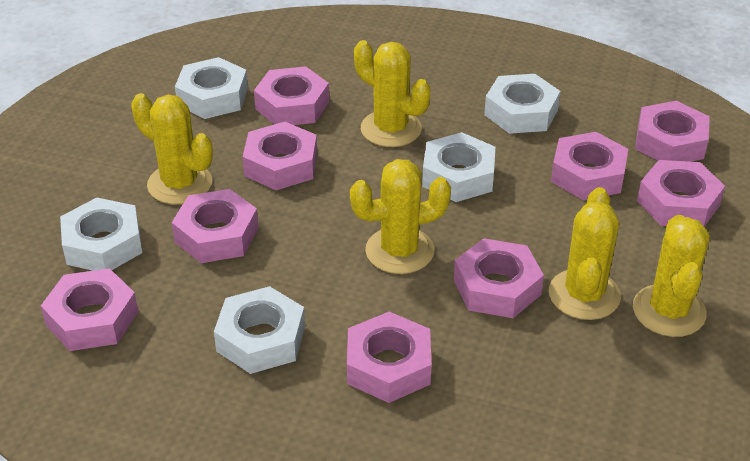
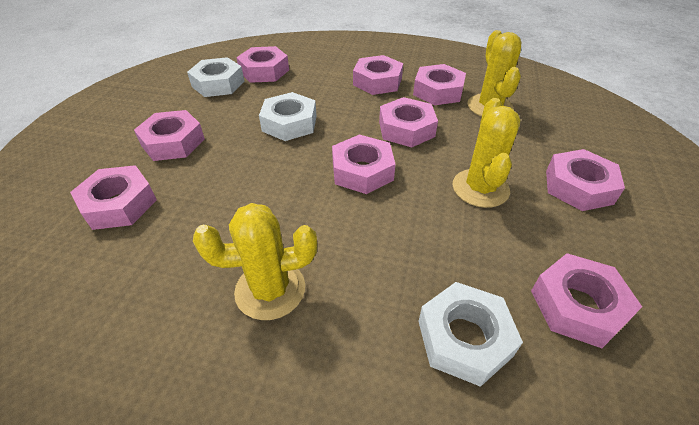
white nut: 5 -> 3
yellow cactus: 5 -> 3

